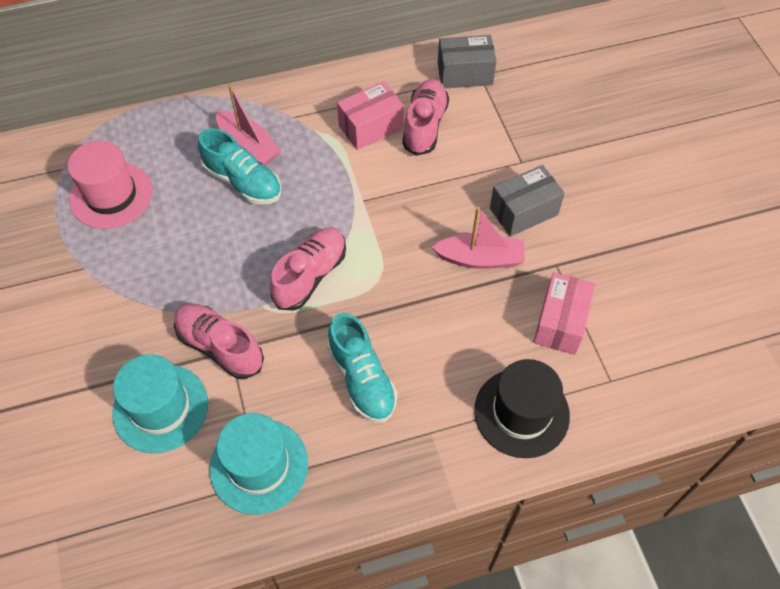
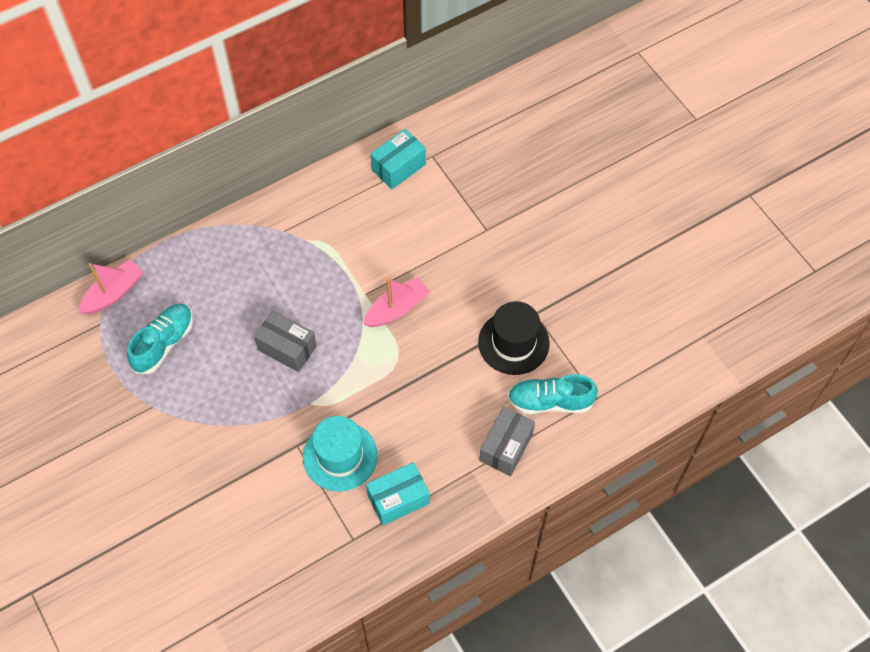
pink box: 2 -> 0
pink hat: 1 -> 0
pink shoe: 3 -> 0
turquoise box: 0 -> 2
turquoise hat: 2 -> 1

